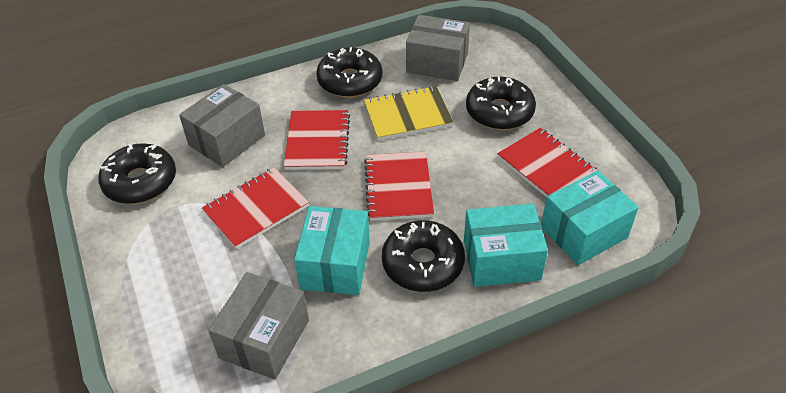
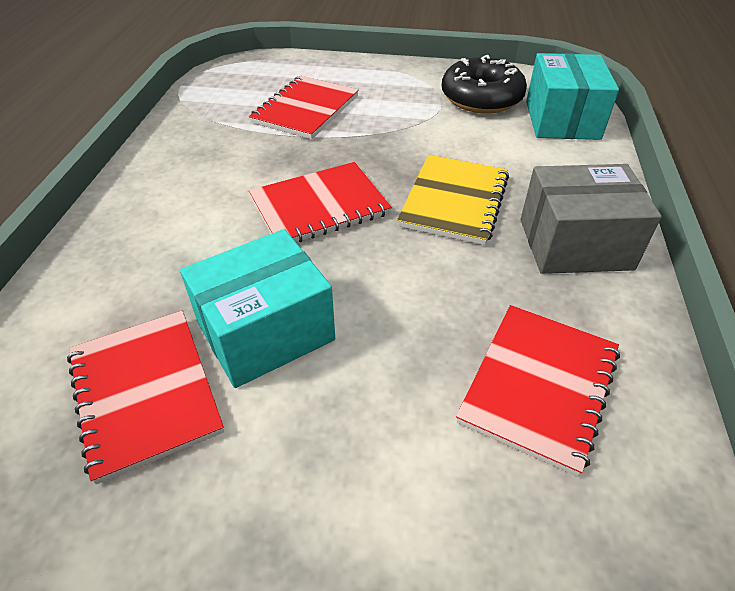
black donut: 4 -> 1
grey box: 3 -> 1
turquoise box: 3 -> 2

